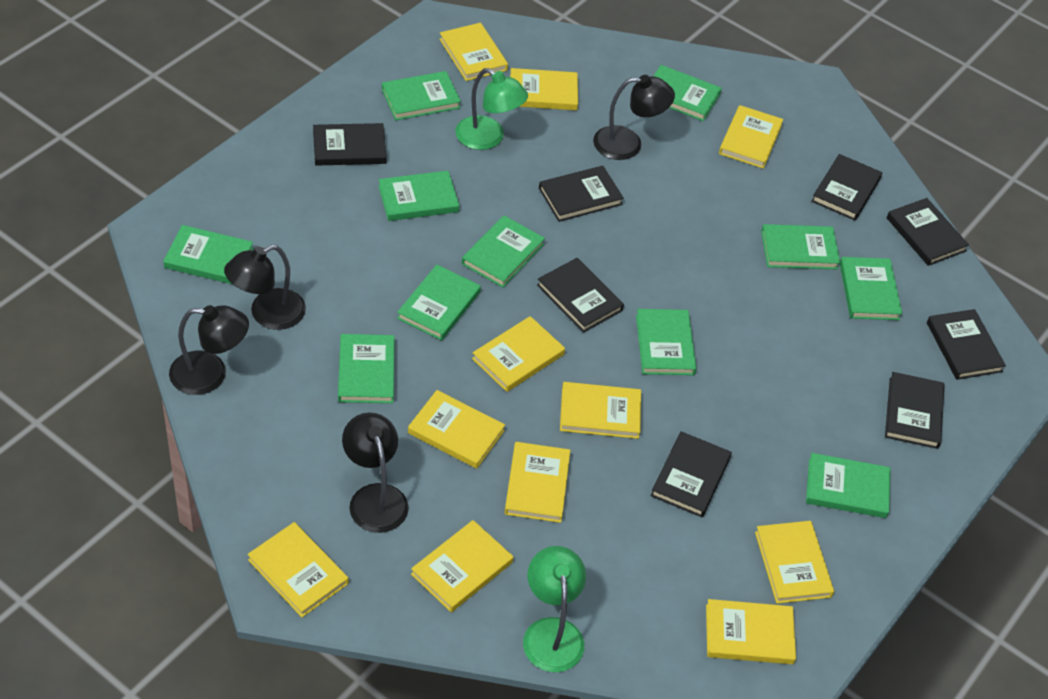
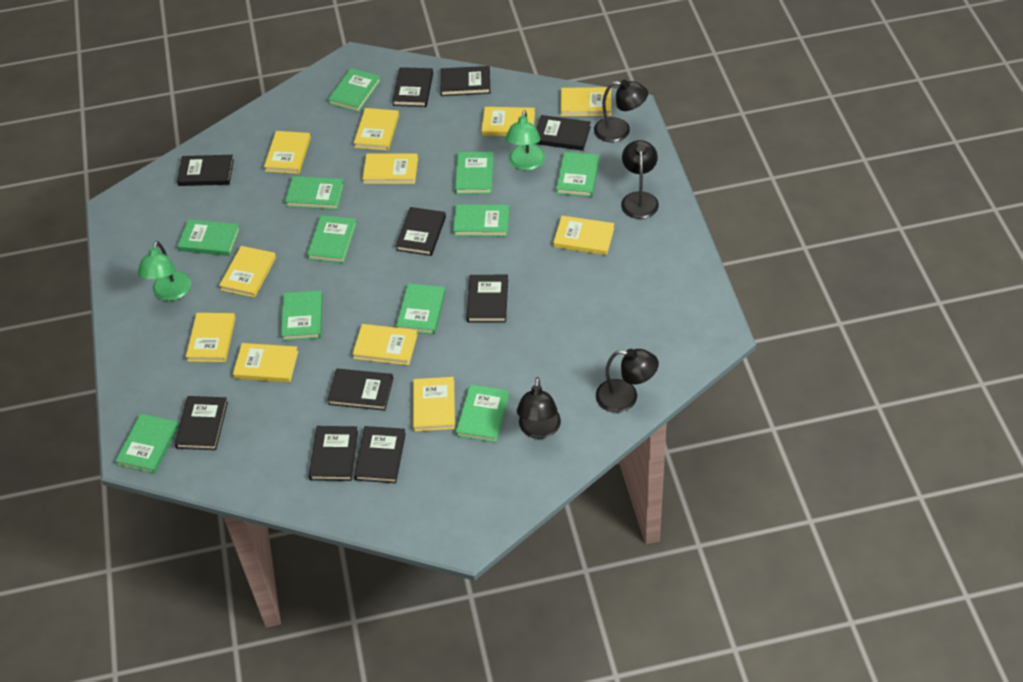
black book: 8 -> 10

